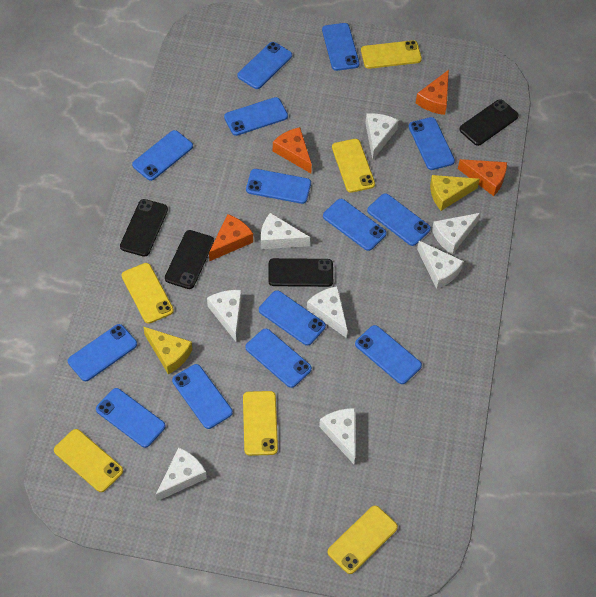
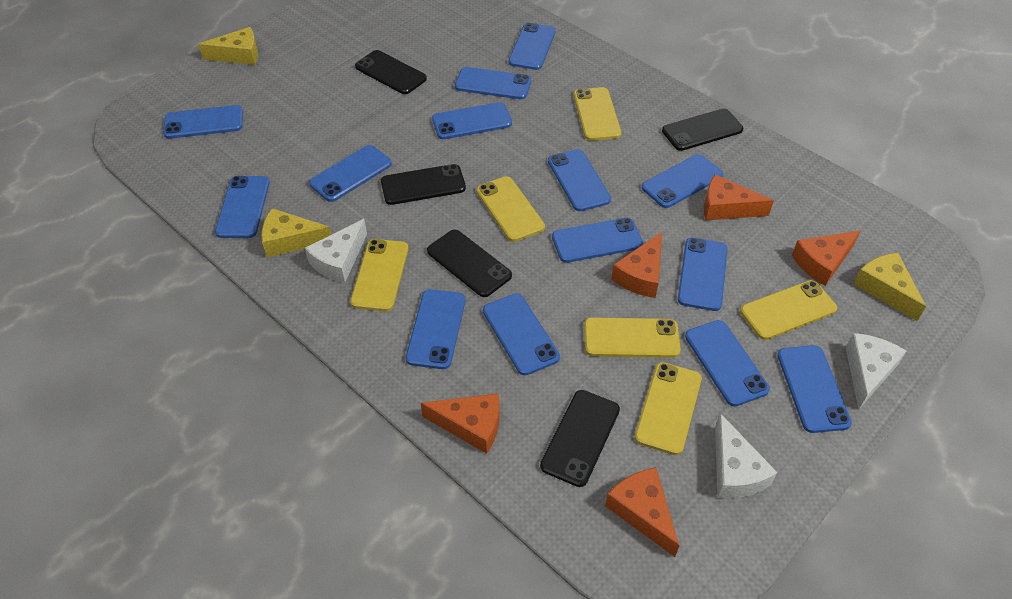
black phone: 4 -> 5
orange cheese: 4 -> 5
white cheese: 8 -> 3
yellow cheese: 2 -> 3

